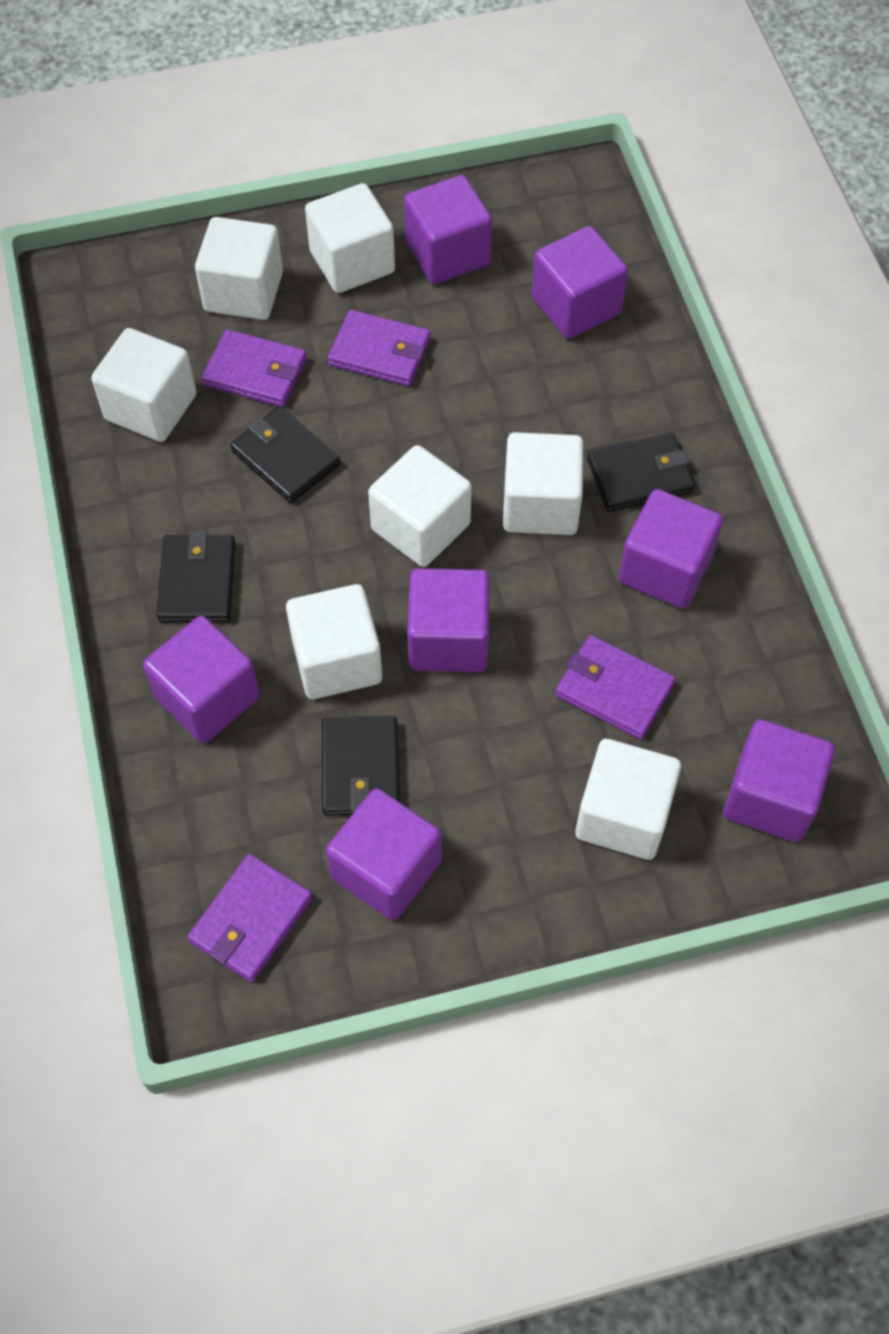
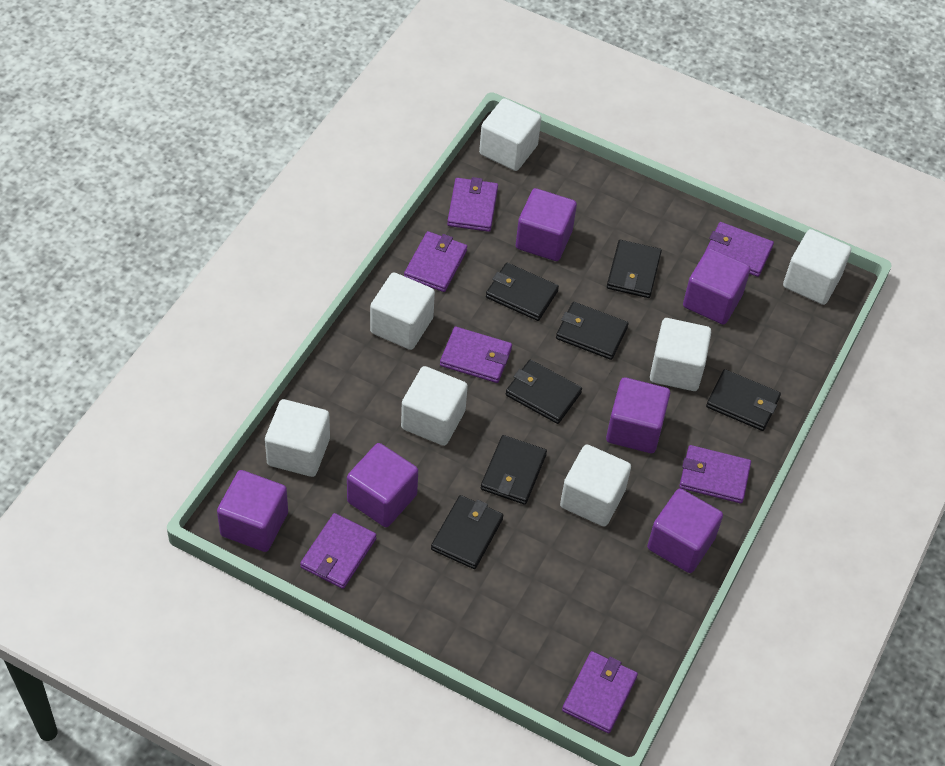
black wallet: 4 -> 7
purple cube: 7 -> 6
purple wallet: 4 -> 7

